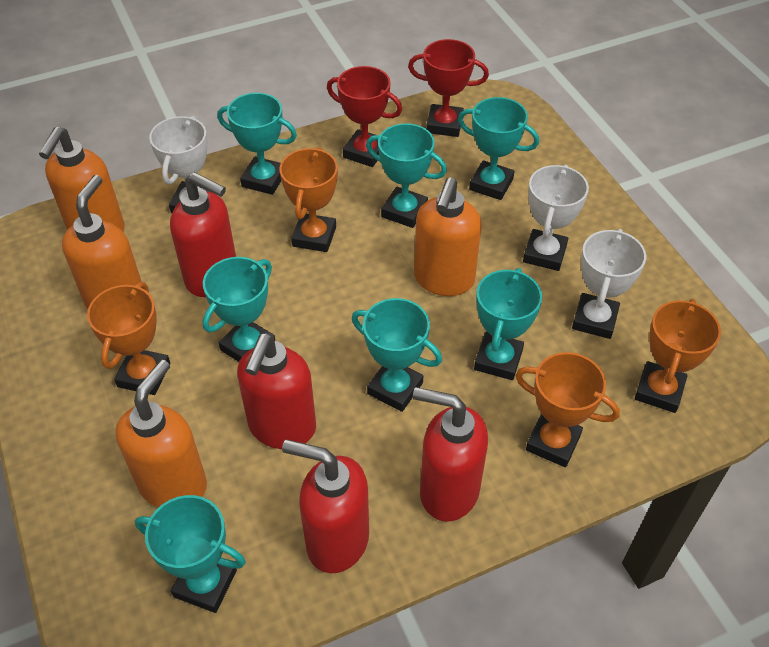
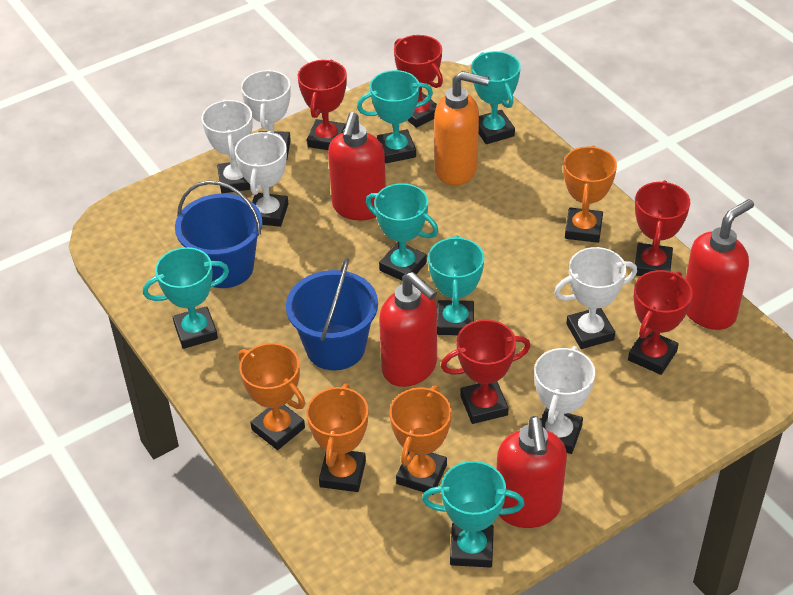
blue bucket: 0 -> 2
orange soap dispenser: 4 -> 1
red trophy: 2 -> 5
turquoise trophy: 7 -> 6
white trophy: 3 -> 5

